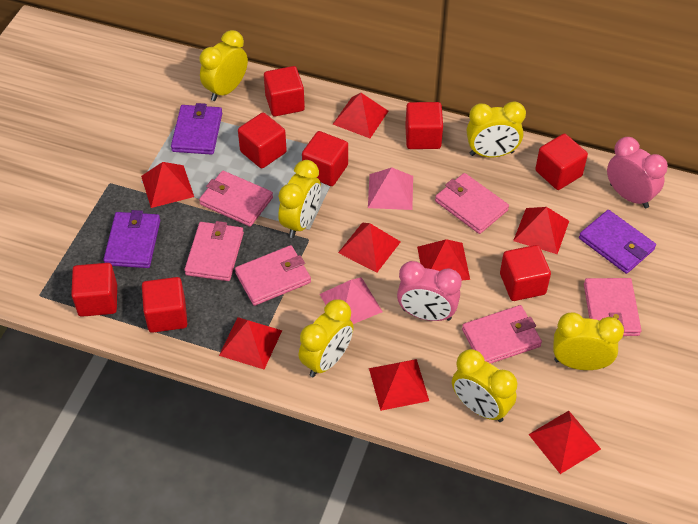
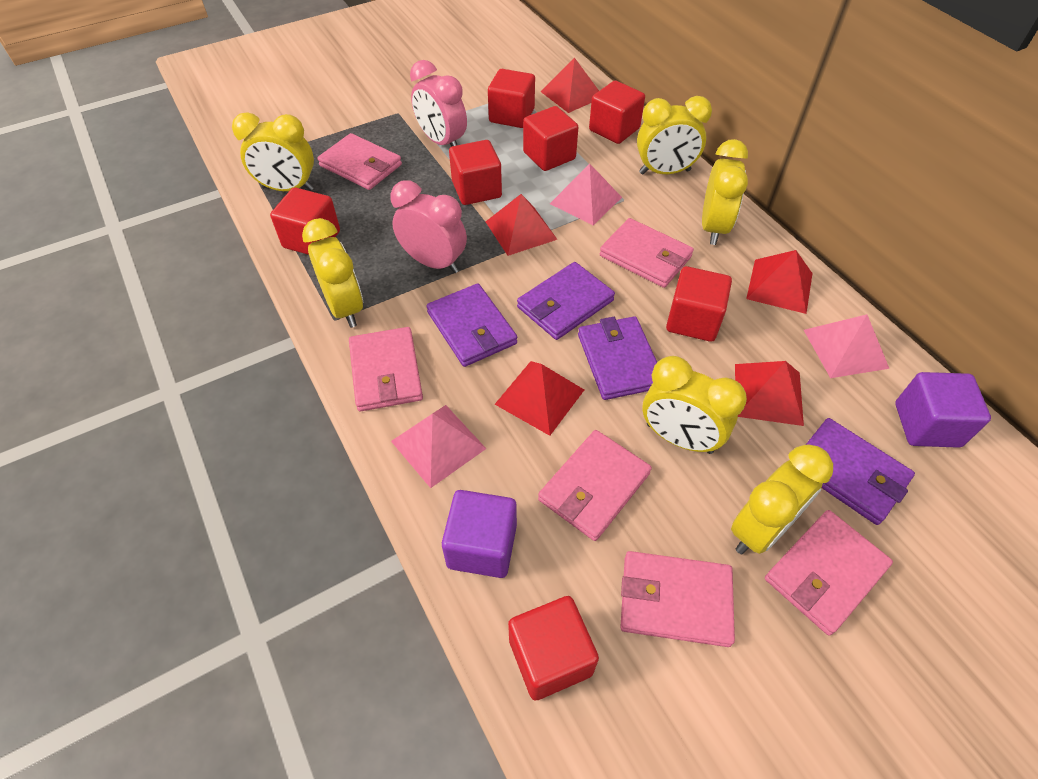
pink pyramid: 2 -> 3
purple cube: 0 -> 2
purple wallet: 3 -> 4
red cube: 8 -> 7
red pyramid: 8 -> 5

